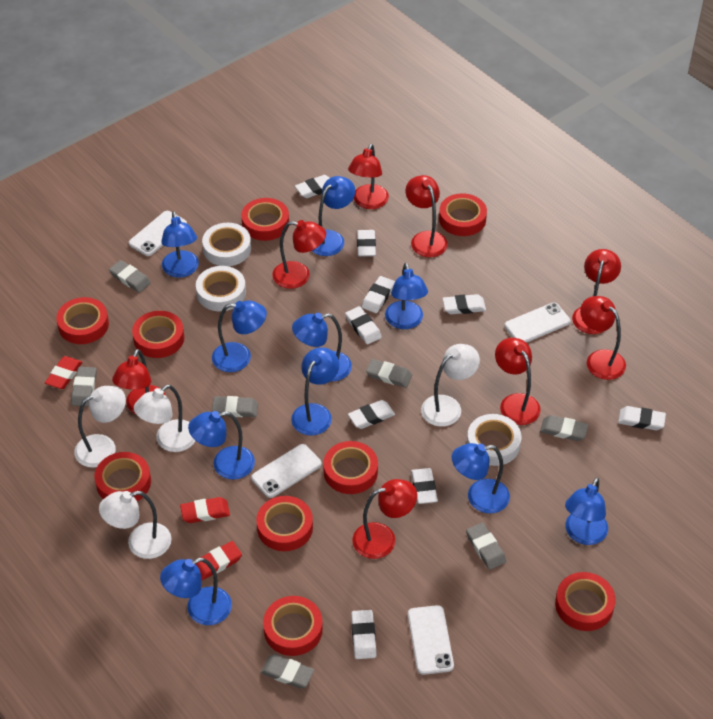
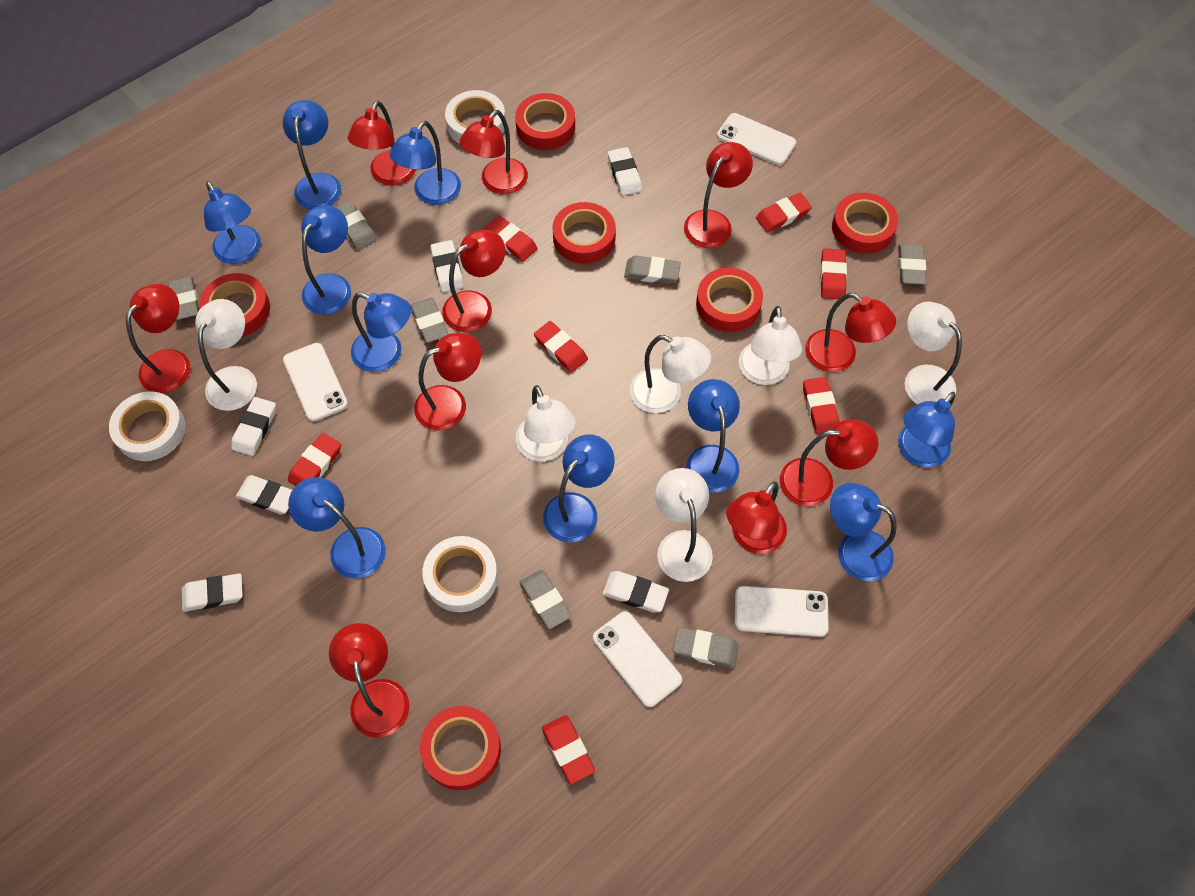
red eraser: 3 -> 7
red lamp: 8 -> 10
red tape: 9 -> 6
white eraser: 9 -> 6
white lamp: 4 -> 6

